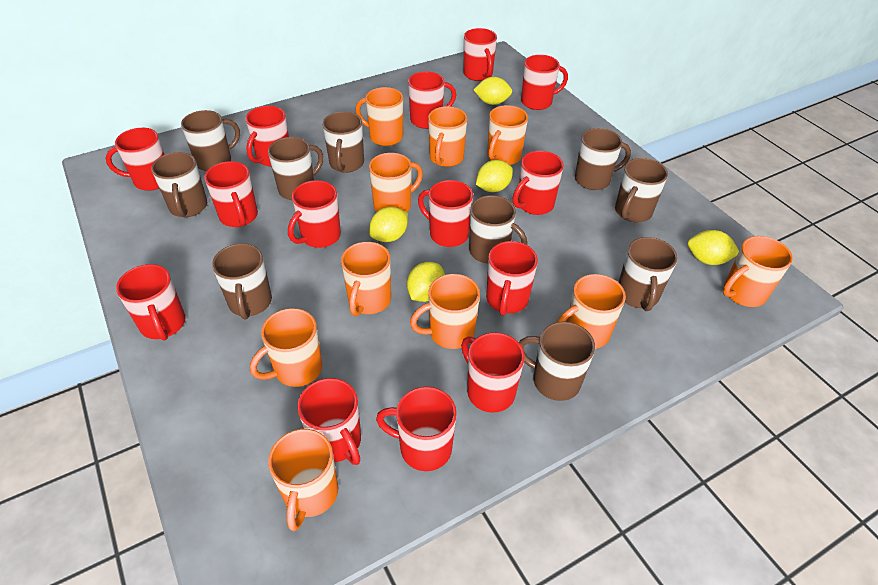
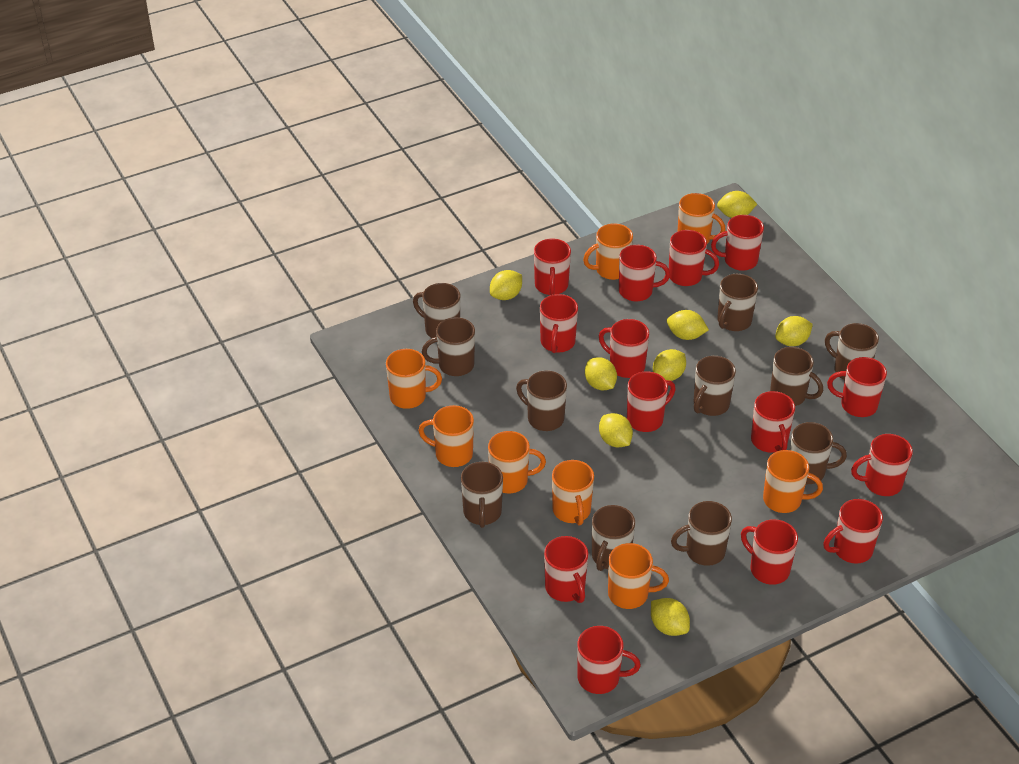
brown mug: 10 -> 11
orange mug: 10 -> 8
yellow lemon: 5 -> 8

